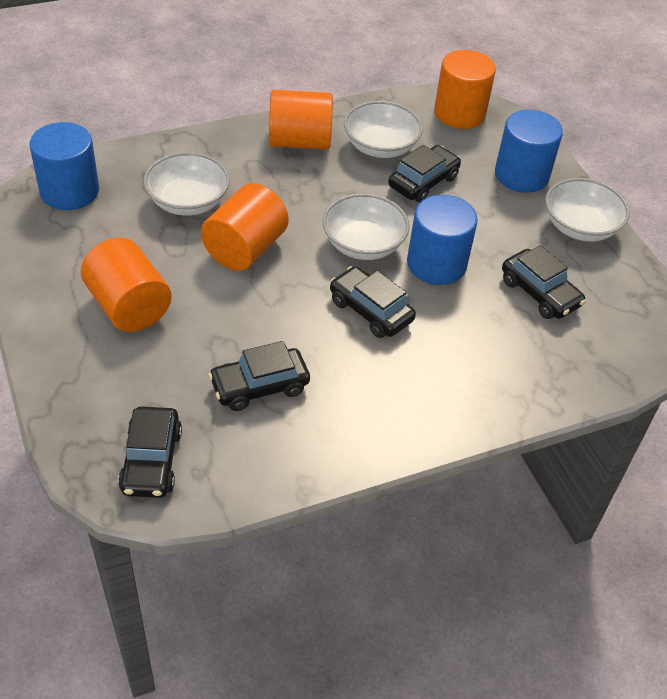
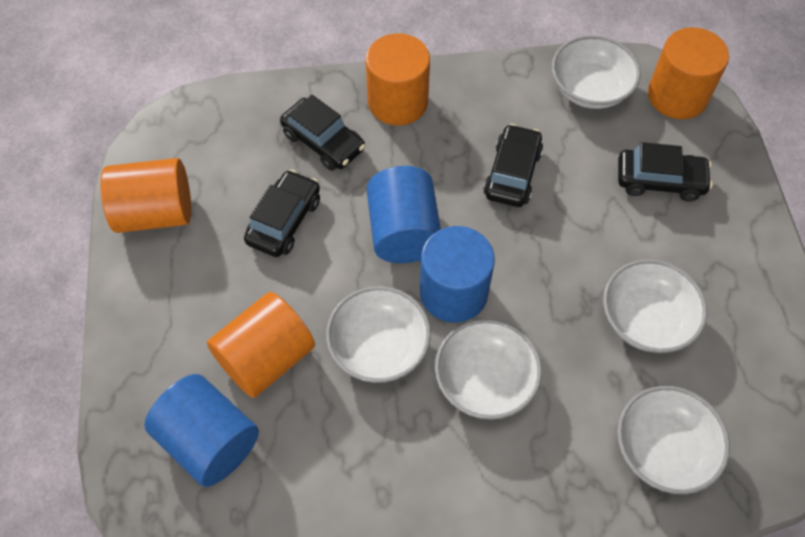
black car: 5 -> 4
white bowl: 4 -> 5

